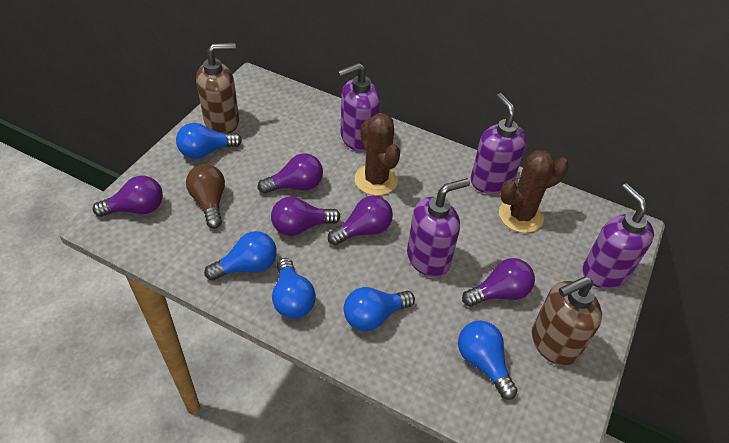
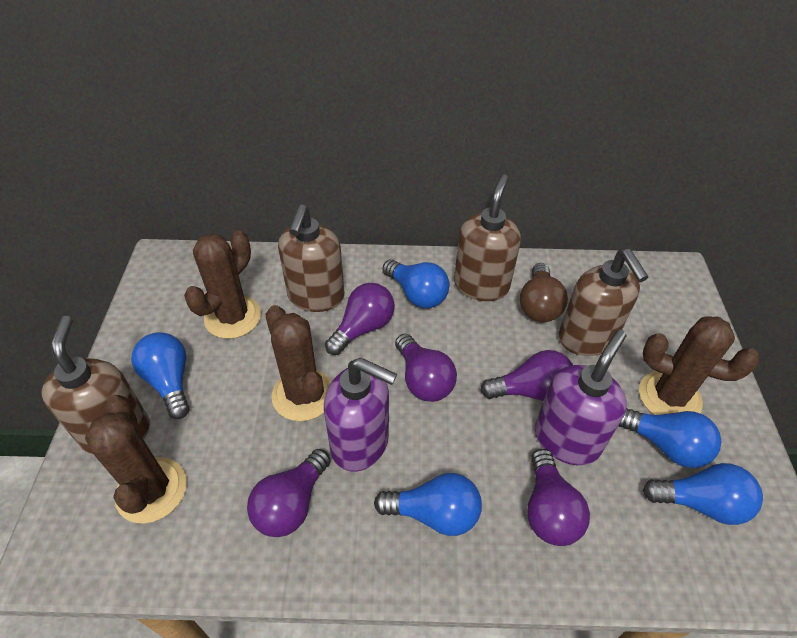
brown cactus: 2 -> 4
brown soap dispenser: 2 -> 4
purple soap dispenser: 4 -> 2

